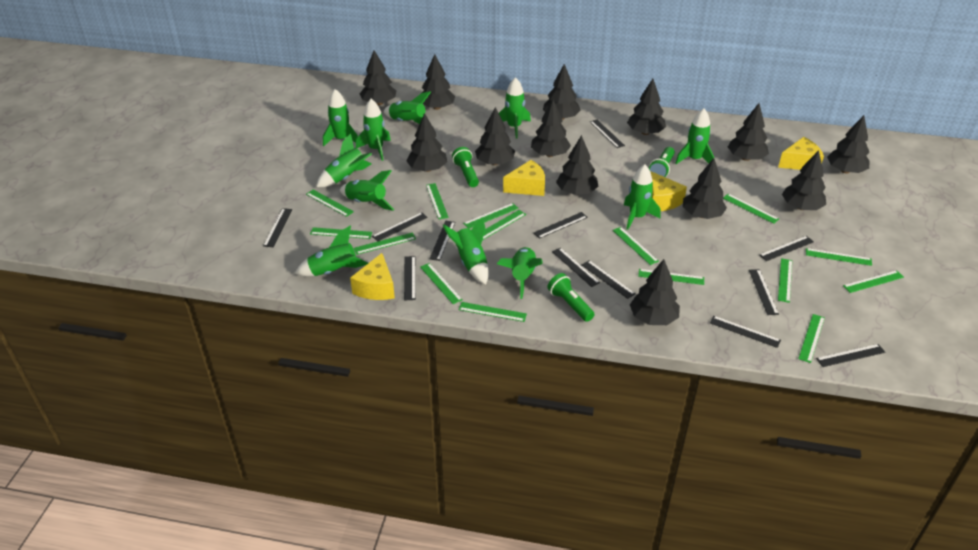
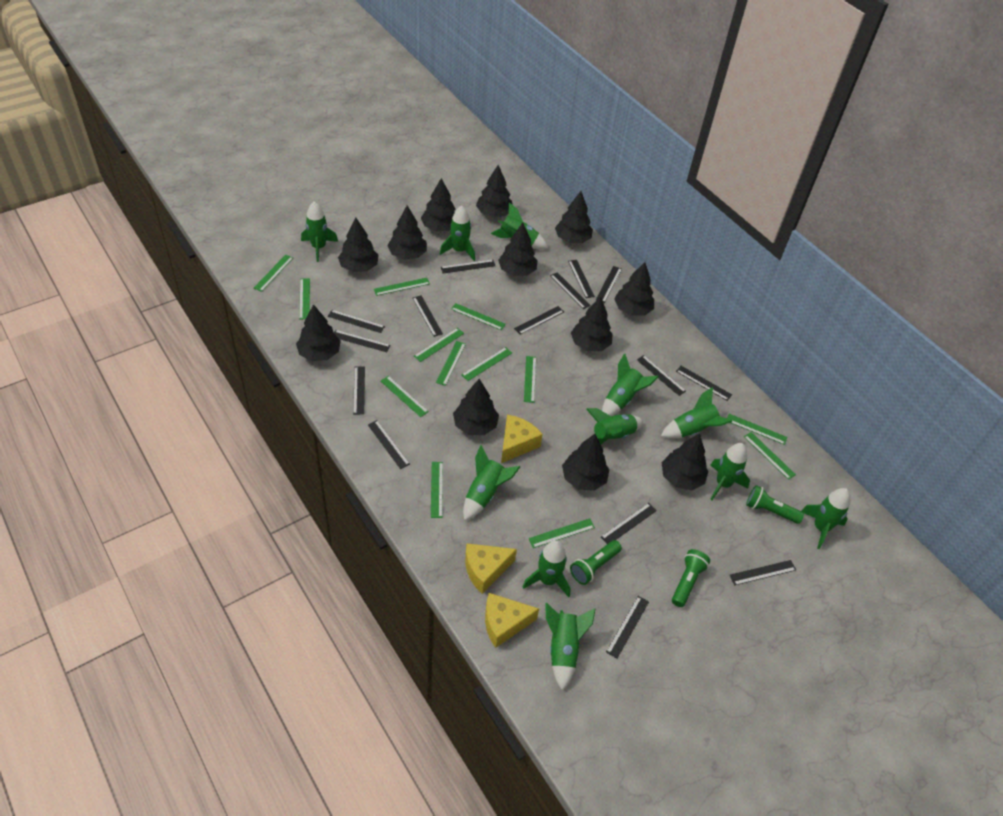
black ruler: 12 -> 15
black tree: 13 -> 12
green ruler: 15 -> 13
yellow cheese: 4 -> 3

